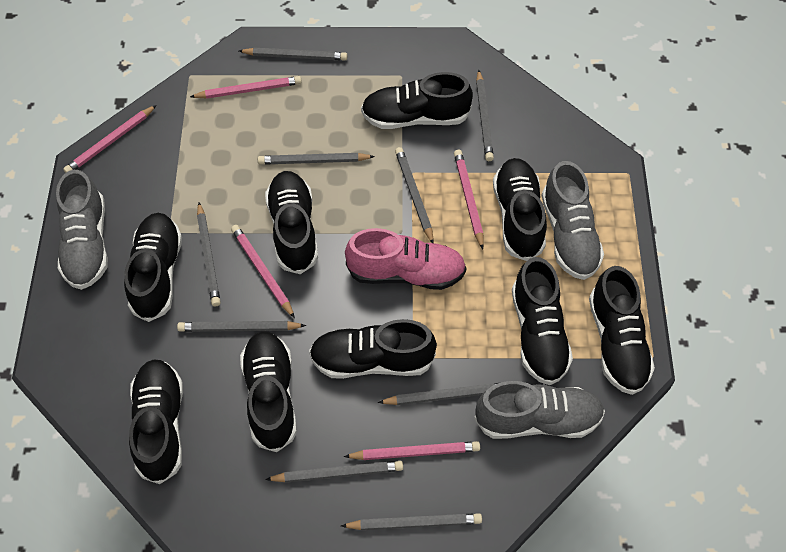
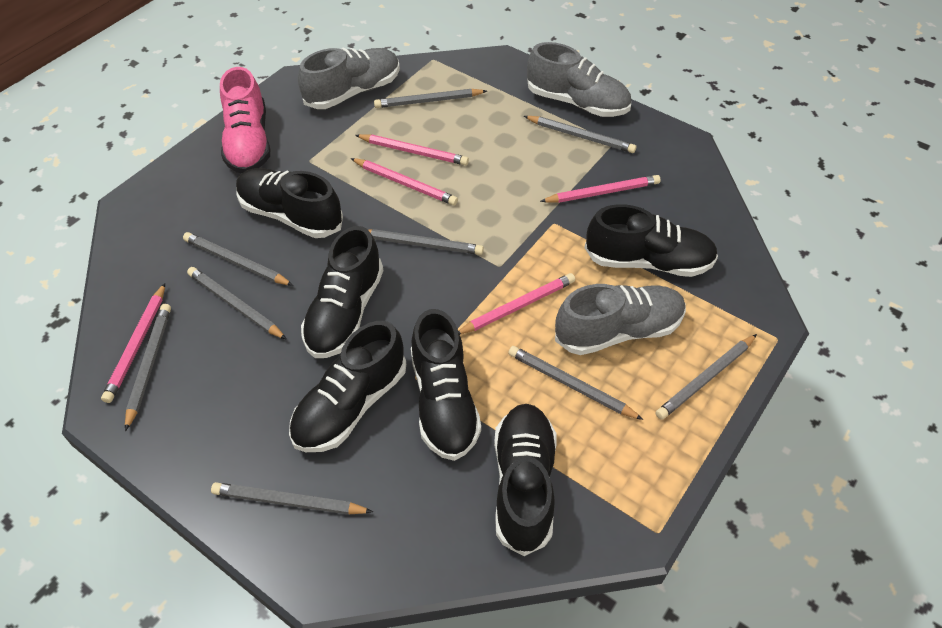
black shoe: 9 -> 6

